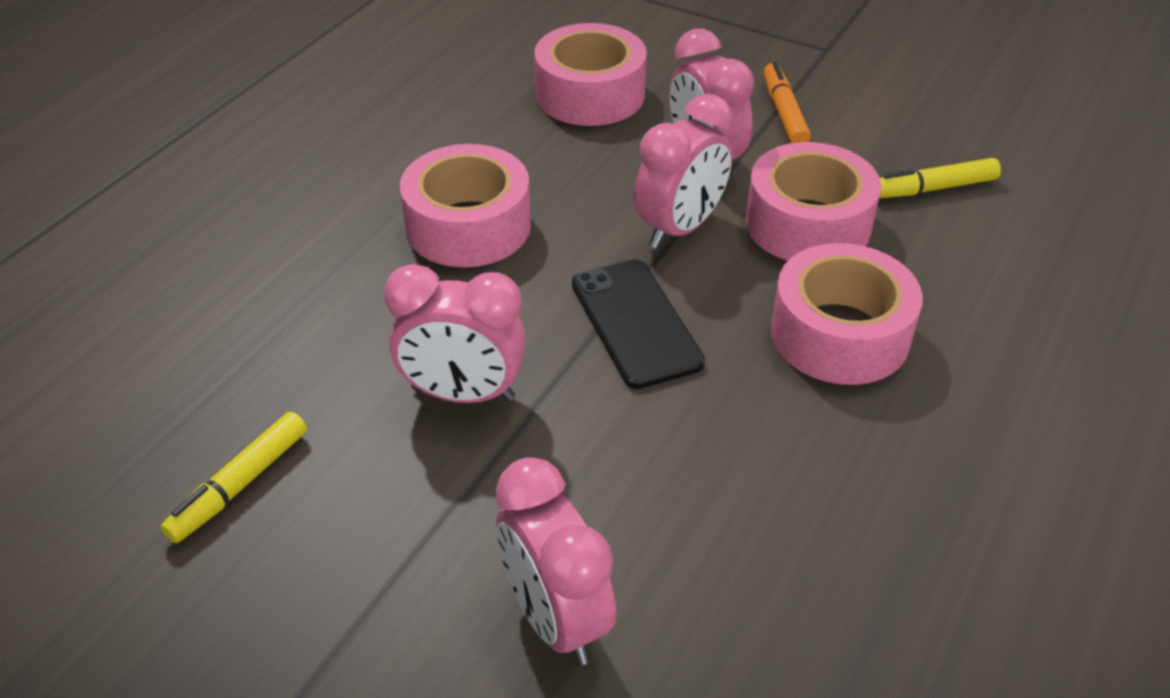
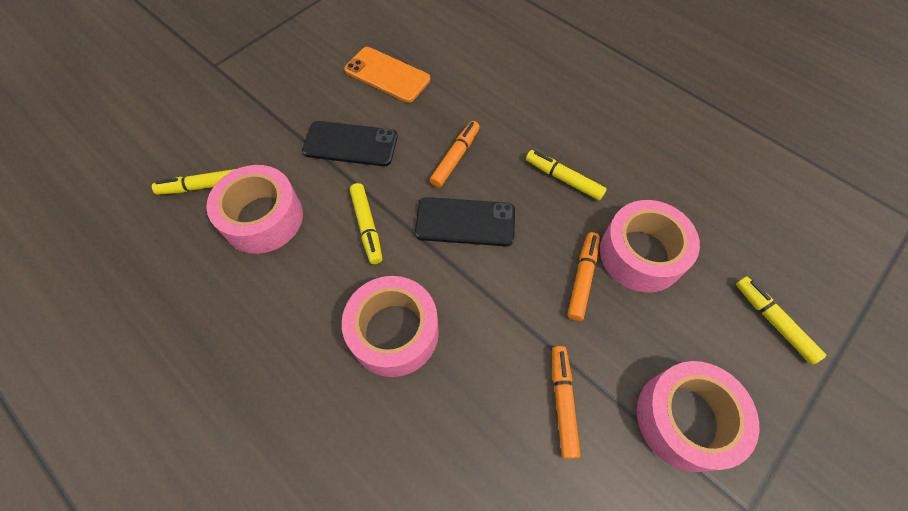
black phone: 1 -> 2
orange marker: 1 -> 3
orange phone: 0 -> 1
pink clock: 4 -> 0
yellow marker: 2 -> 4

